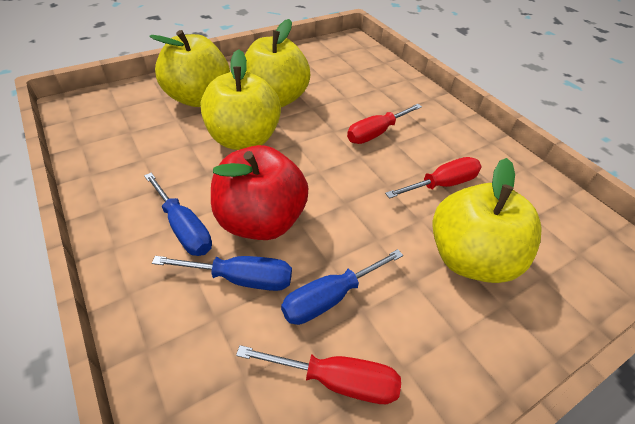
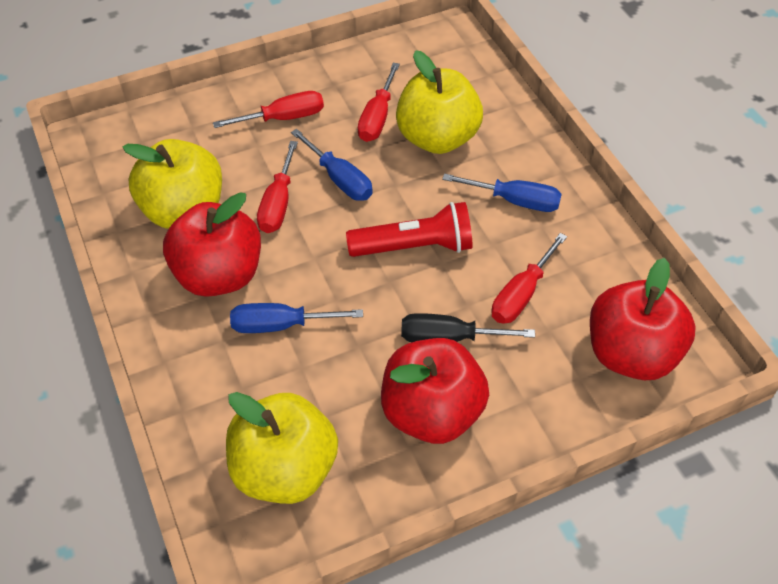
black screwdriver: 0 -> 1
red apple: 1 -> 3
red flashlight: 0 -> 1
red screwdriver: 3 -> 4
yellow apple: 4 -> 3

